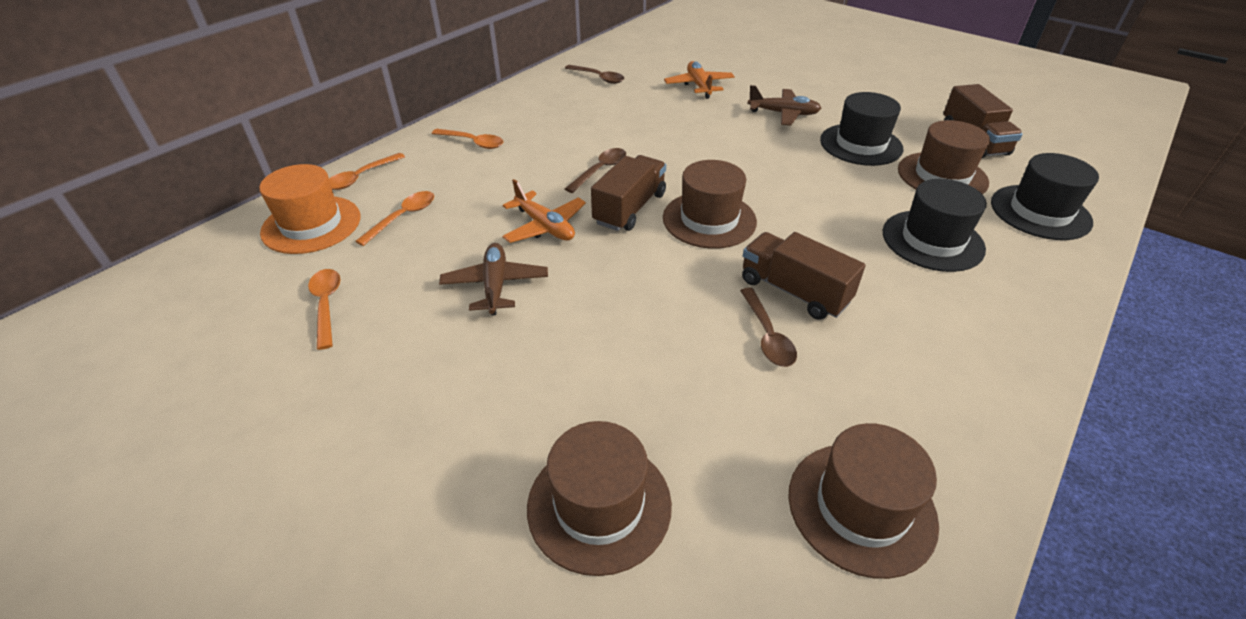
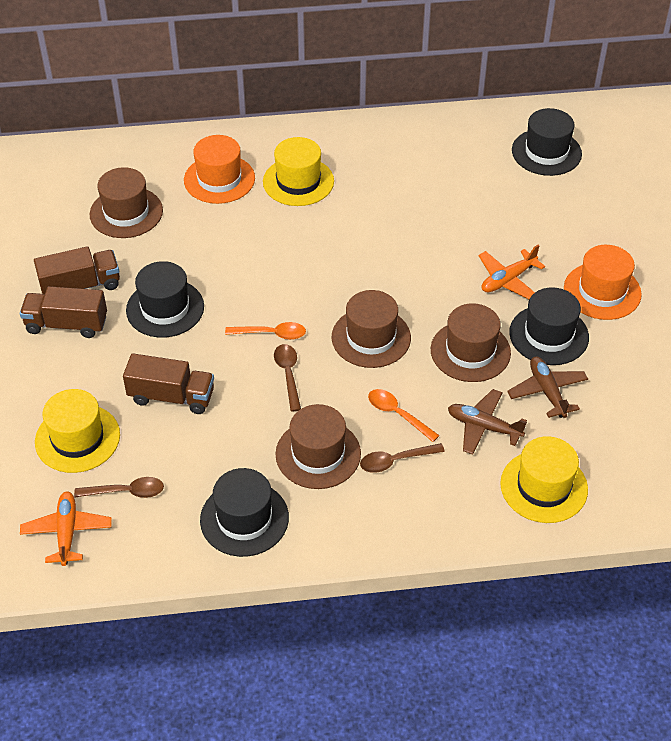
black hat: 3 -> 4
orange hat: 1 -> 2
orange spoon: 4 -> 2
yellow hat: 0 -> 3

